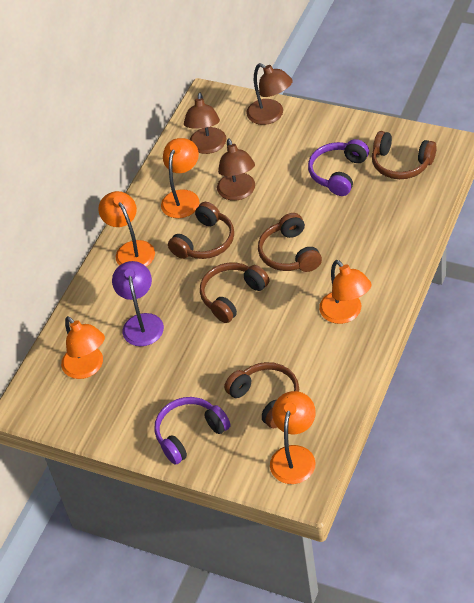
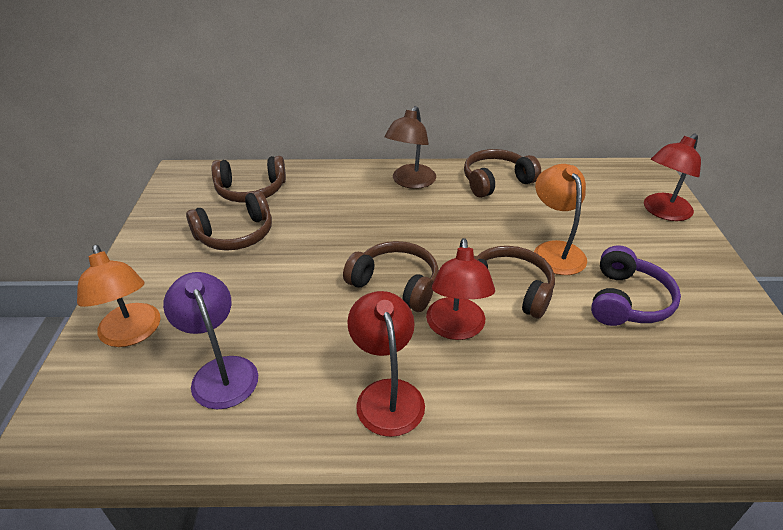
brown lamp: 3 -> 1
orange lamp: 5 -> 2
purple headphones: 2 -> 1
red lamp: 0 -> 3

